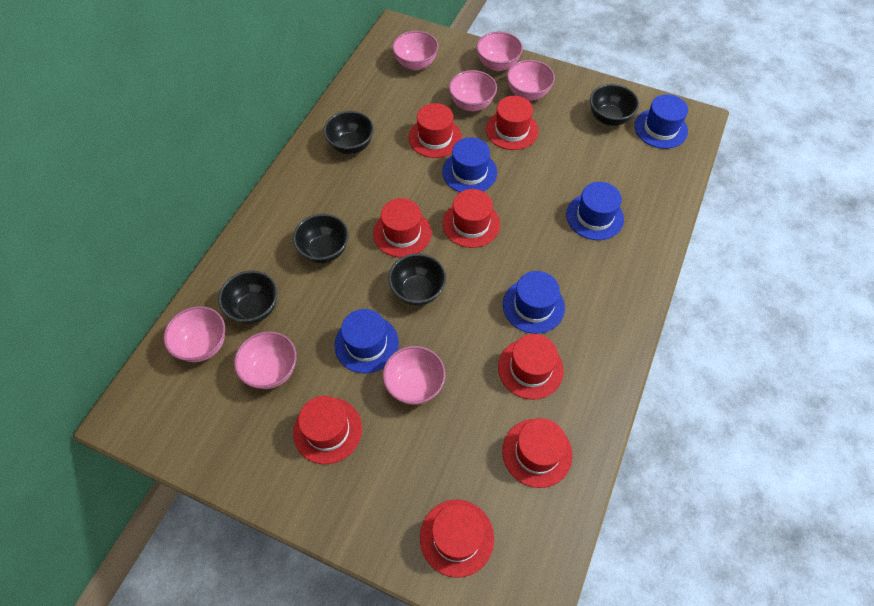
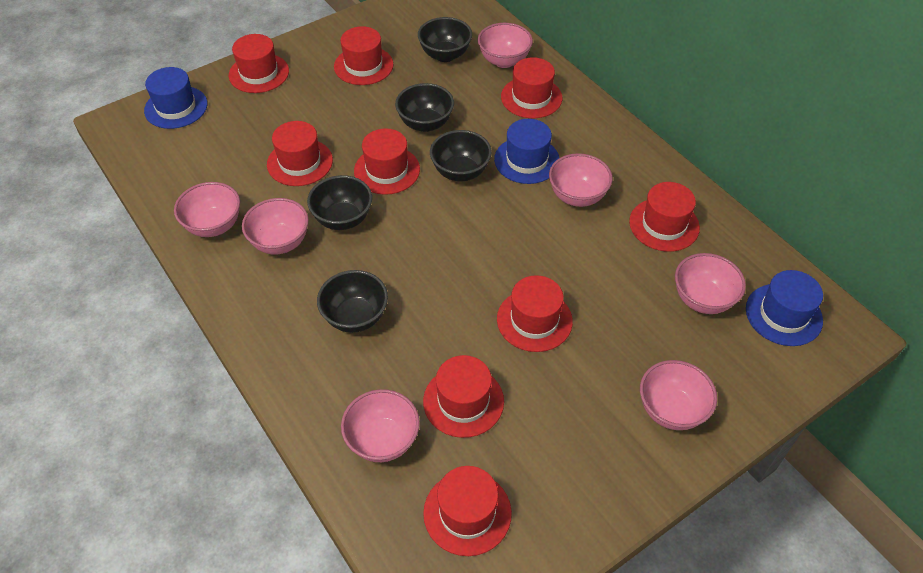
blue hat: 5 -> 3
red hat: 8 -> 9

